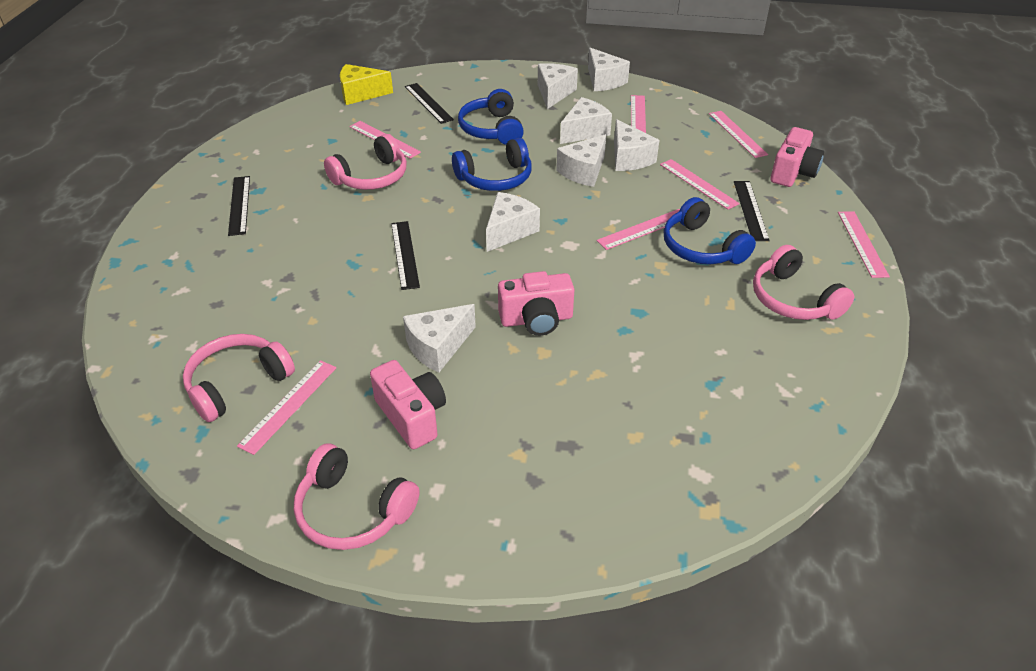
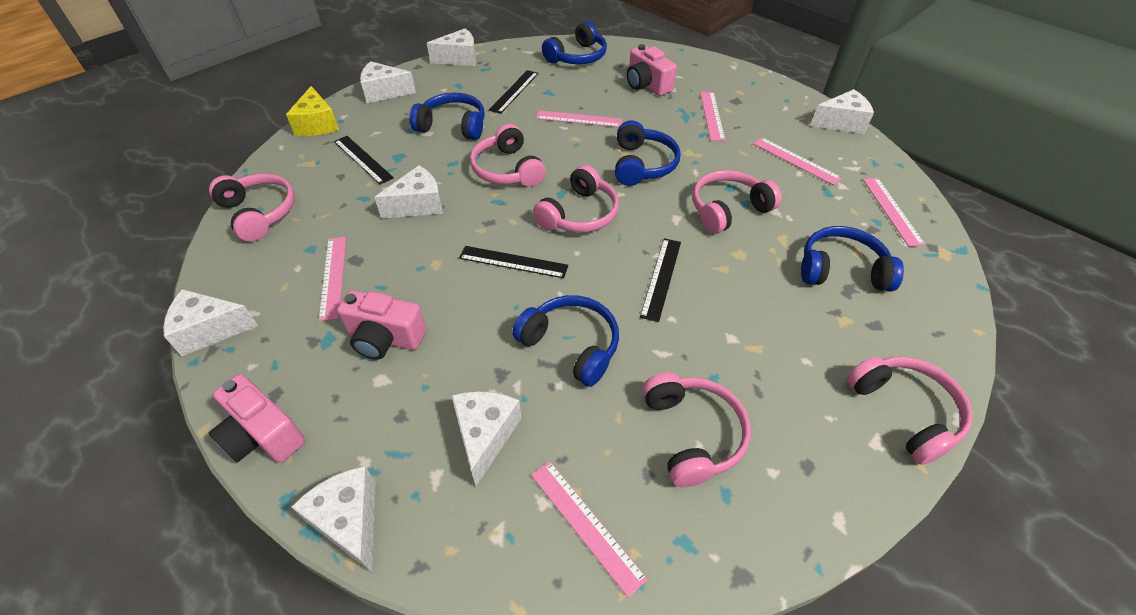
blue headphones: 3 -> 5
pink headphones: 4 -> 6
pink ruler: 7 -> 6

